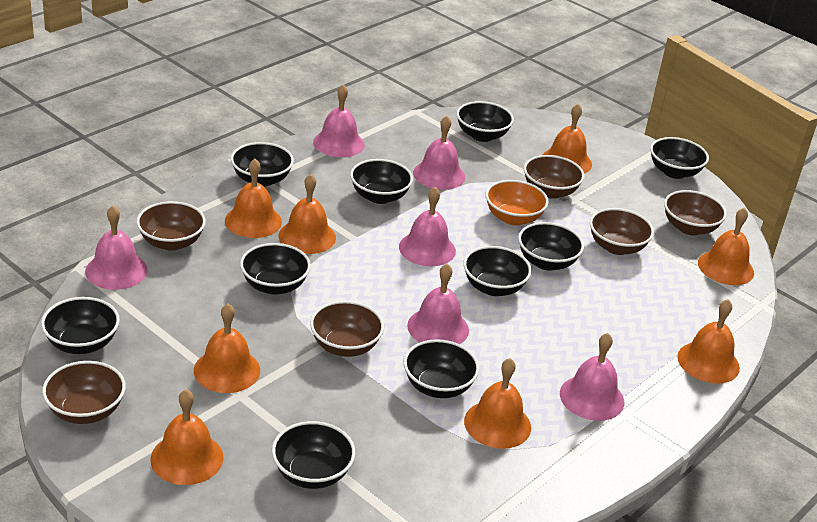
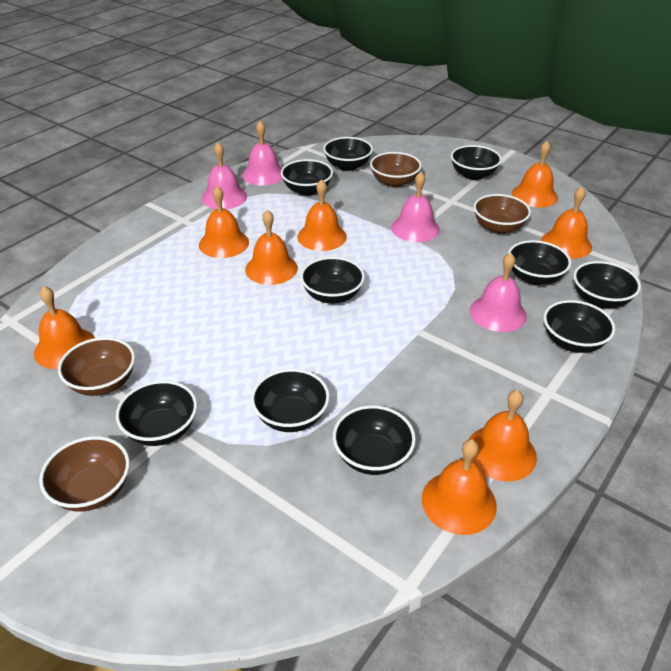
brown bowl: 6 -> 4
orange bowl: 1 -> 0
pink bell: 6 -> 4

